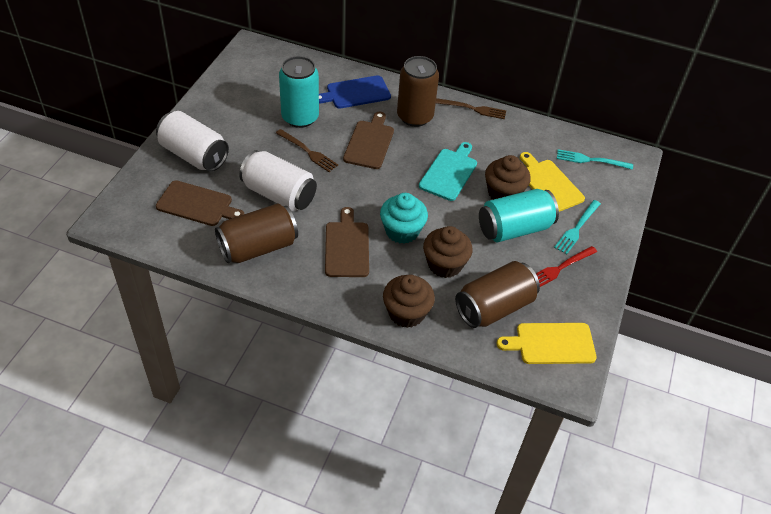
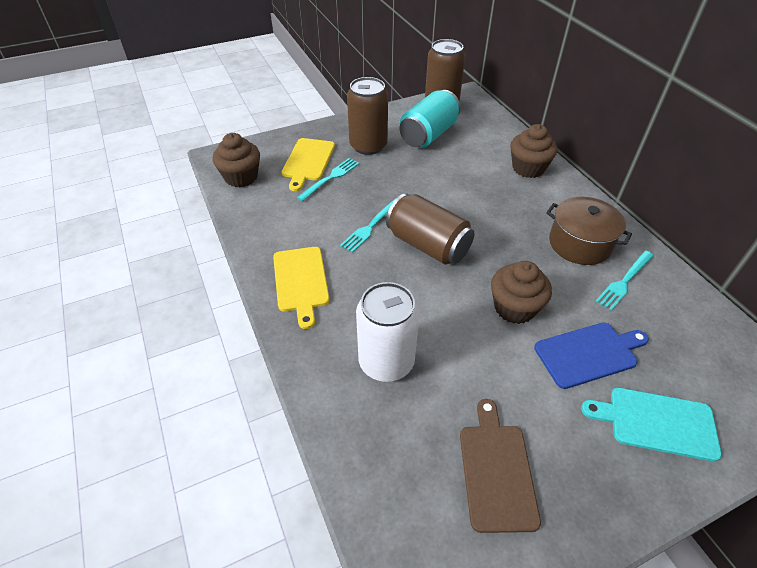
brown cutting board: 3 -> 1
brown fork: 2 -> 0
brown pot: 0 -> 1
red fork: 1 -> 0
turquoise can: 2 -> 1
turquoise cupcake: 1 -> 0
turquoise fork: 2 -> 3
white can: 2 -> 1

